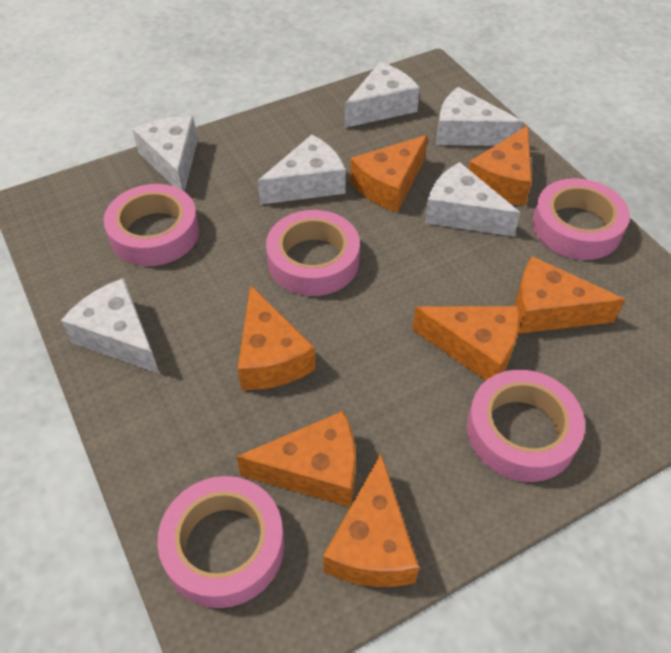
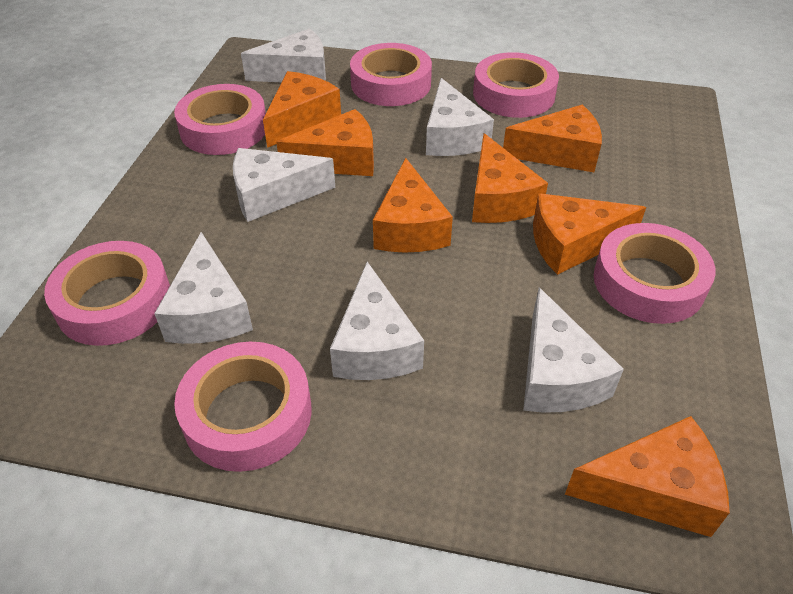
pink tape: 5 -> 6

